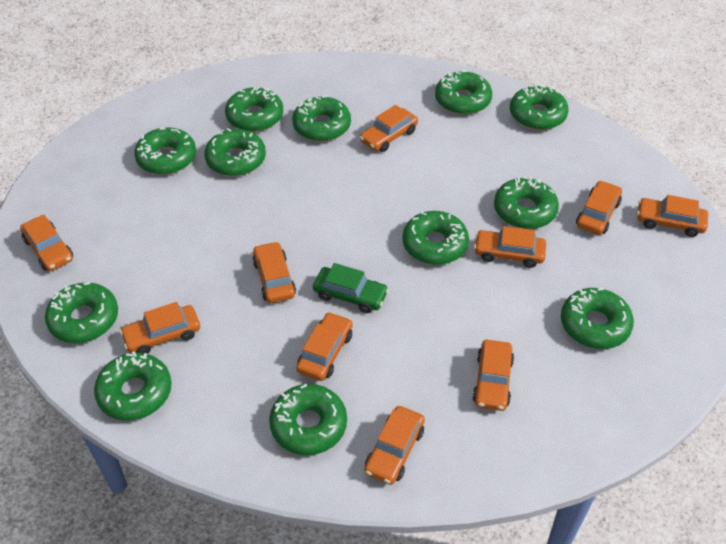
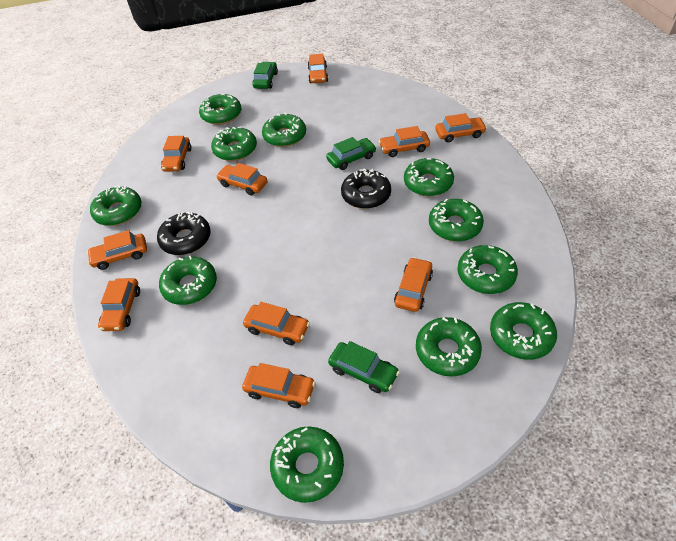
black donut: 0 -> 2
green car: 1 -> 3
green donut: 12 -> 11

